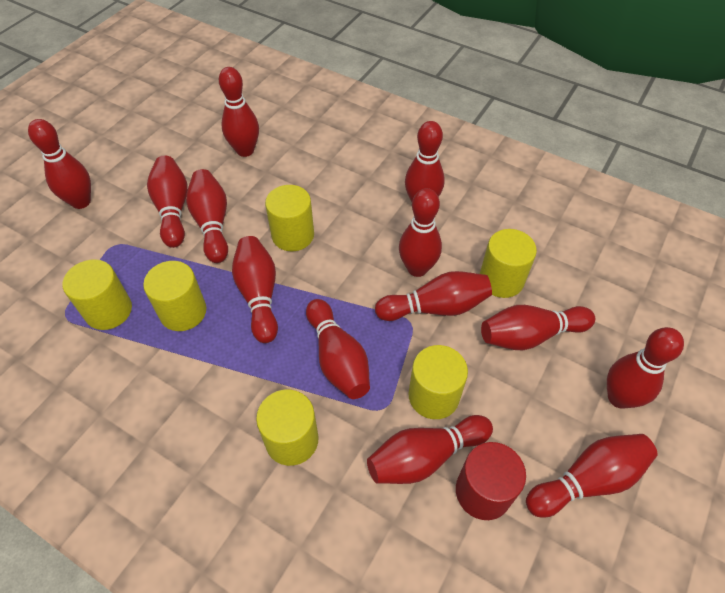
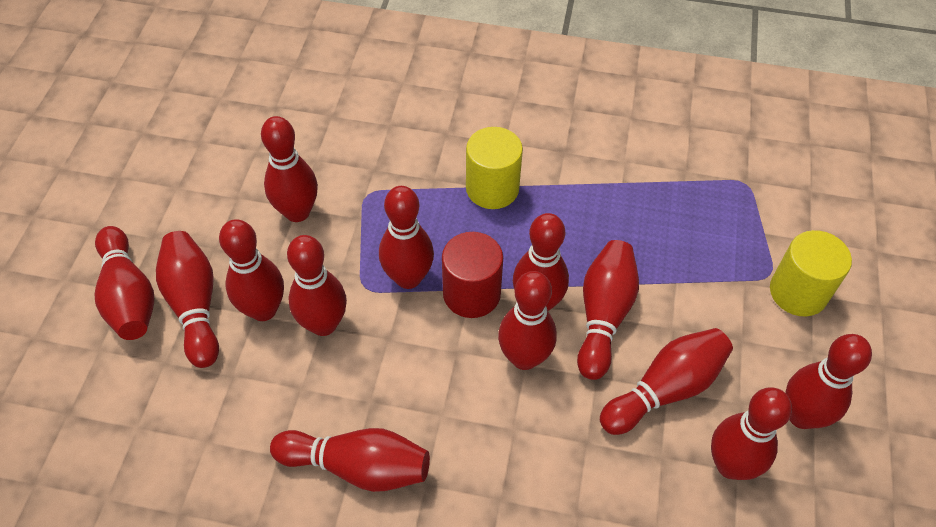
yellow cylinder: 6 -> 2

